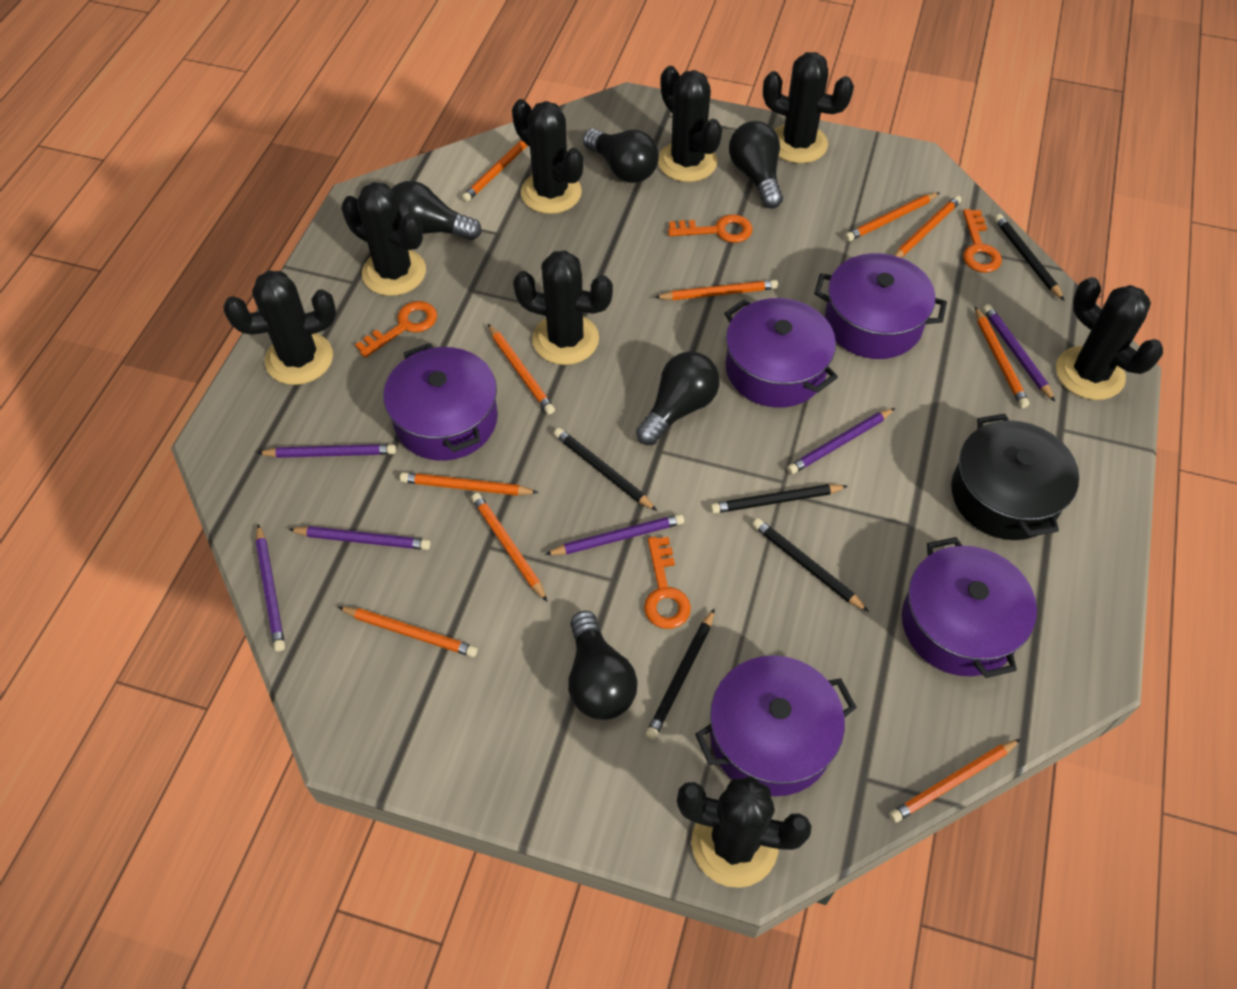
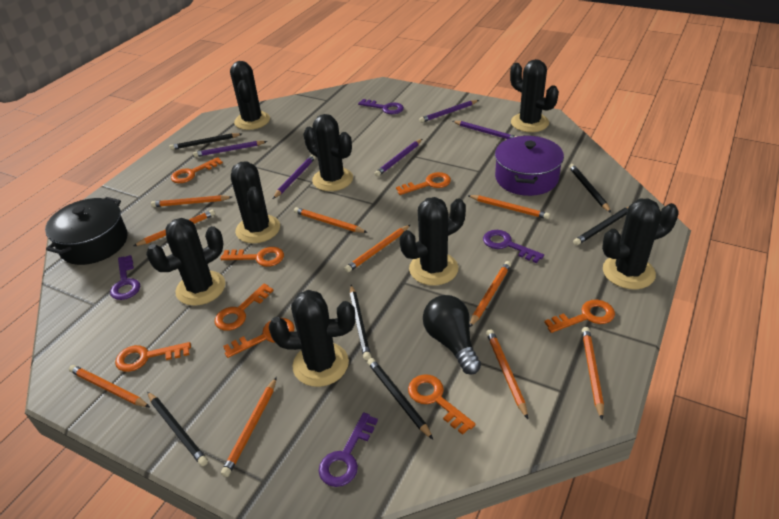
black light bulb: 5 -> 1
black pencil: 5 -> 6
orange key: 4 -> 8
purple key: 0 -> 4
purple pencil: 6 -> 5
purple pot: 5 -> 1

